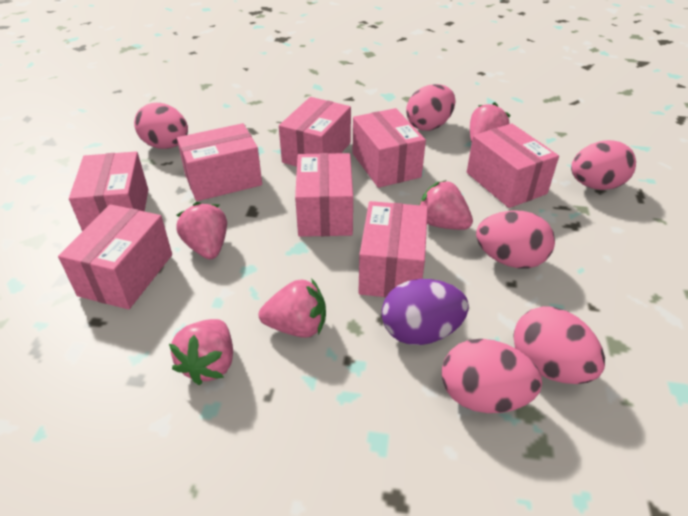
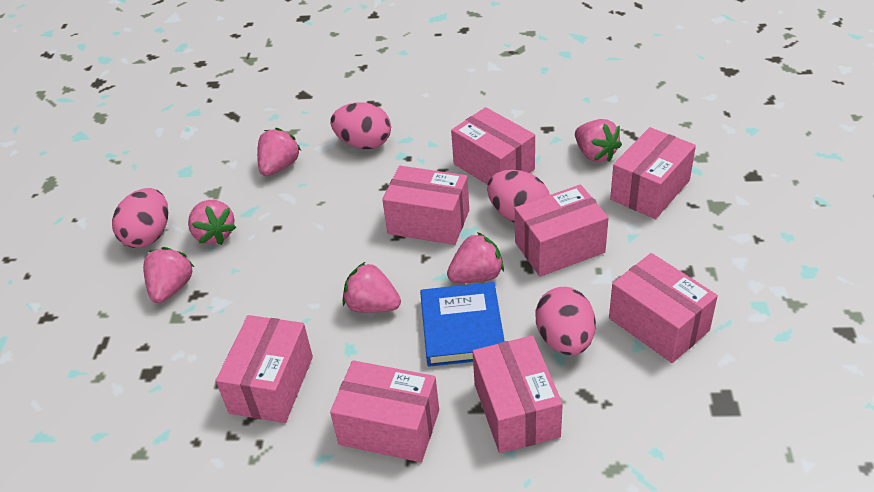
blue book: 0 -> 1
pink egg: 6 -> 4
pink strawberry: 5 -> 6
purple egg: 1 -> 0

